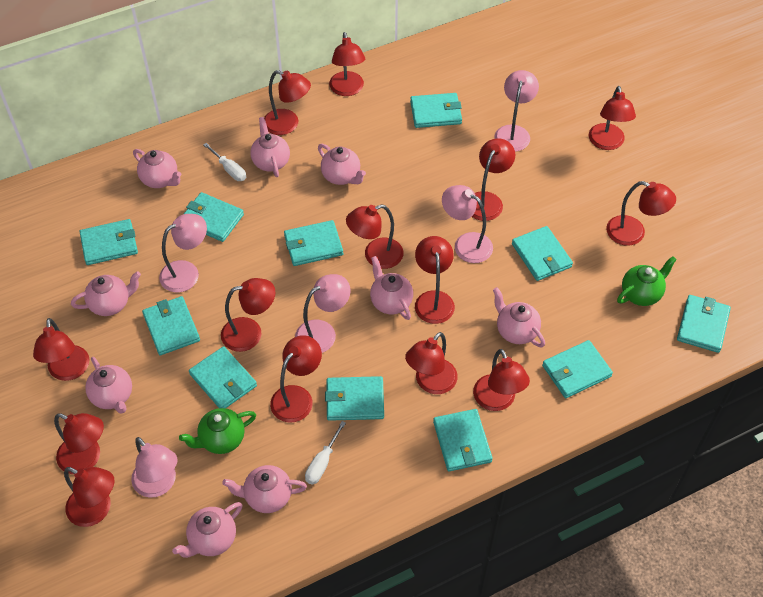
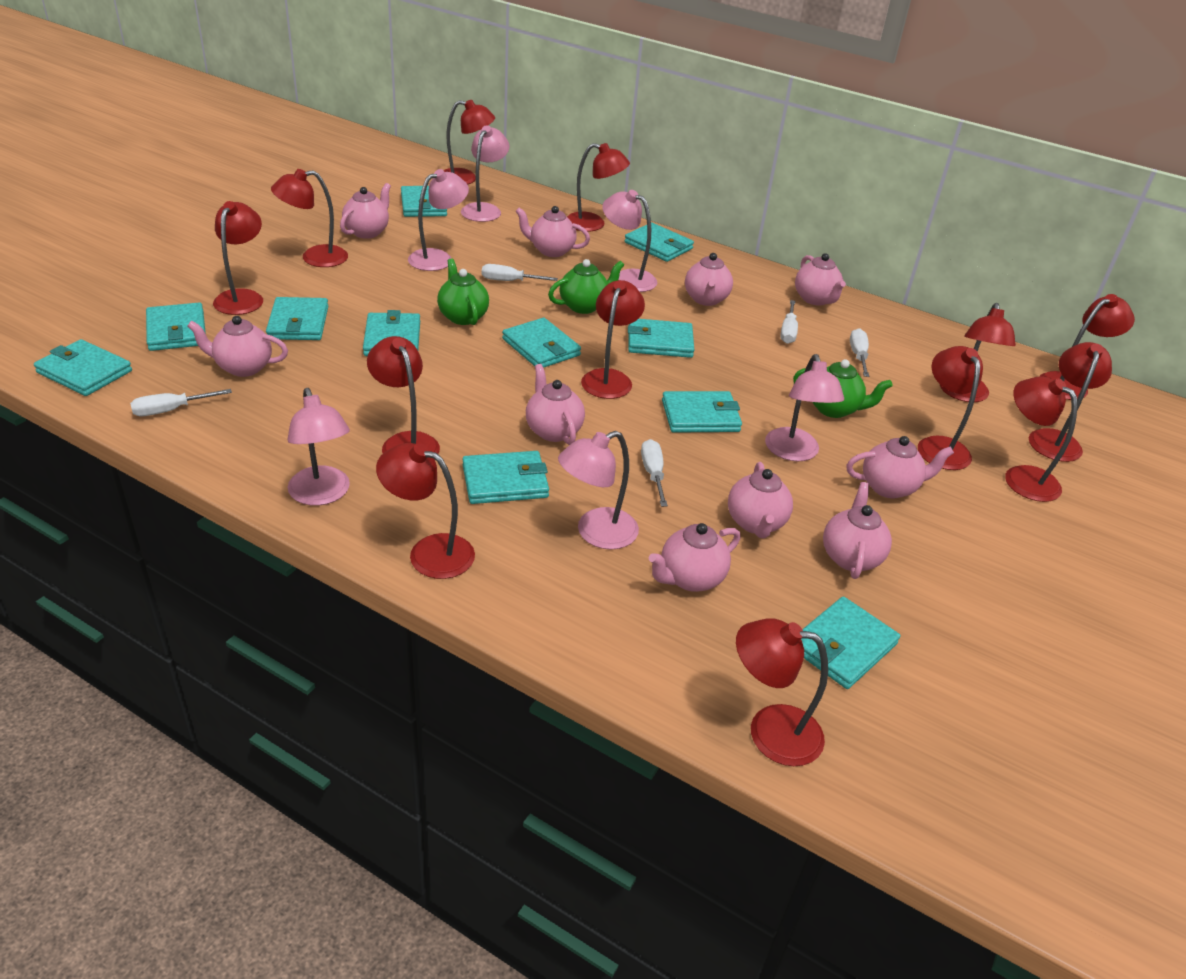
green teapot: 2 -> 3
pink lamp: 5 -> 6
pink teapot: 9 -> 10
red lamp: 14 -> 13
white screwdriver: 2 -> 5

